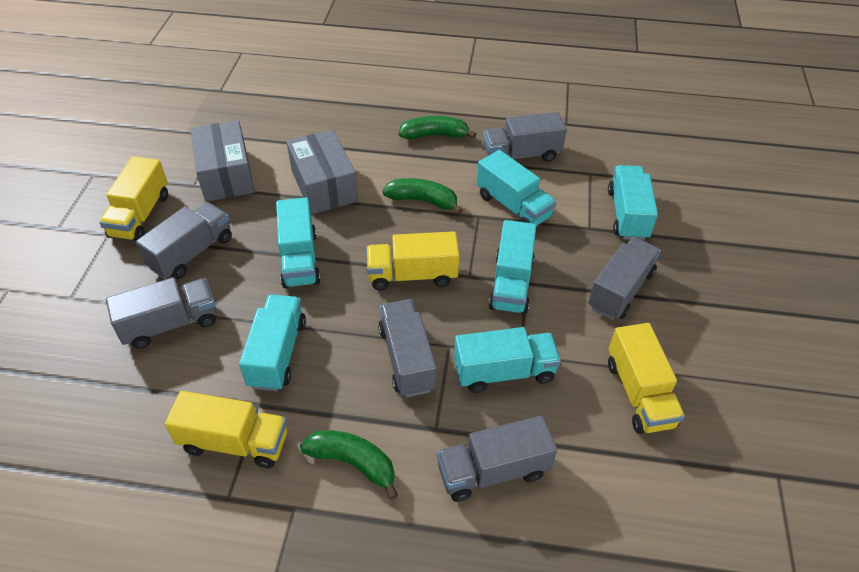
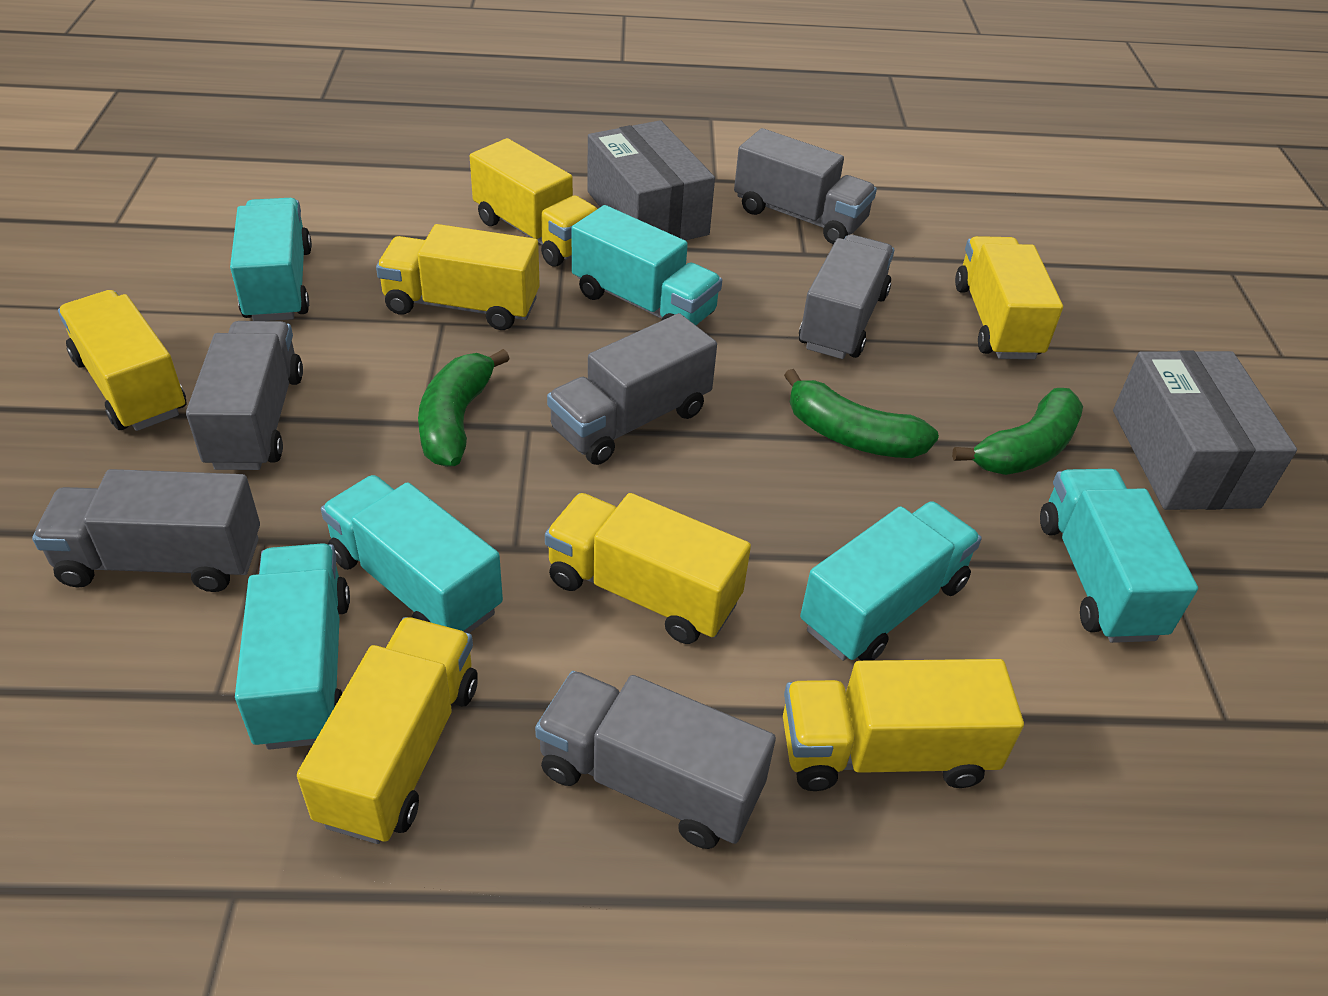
yellow truck: 4 -> 7

